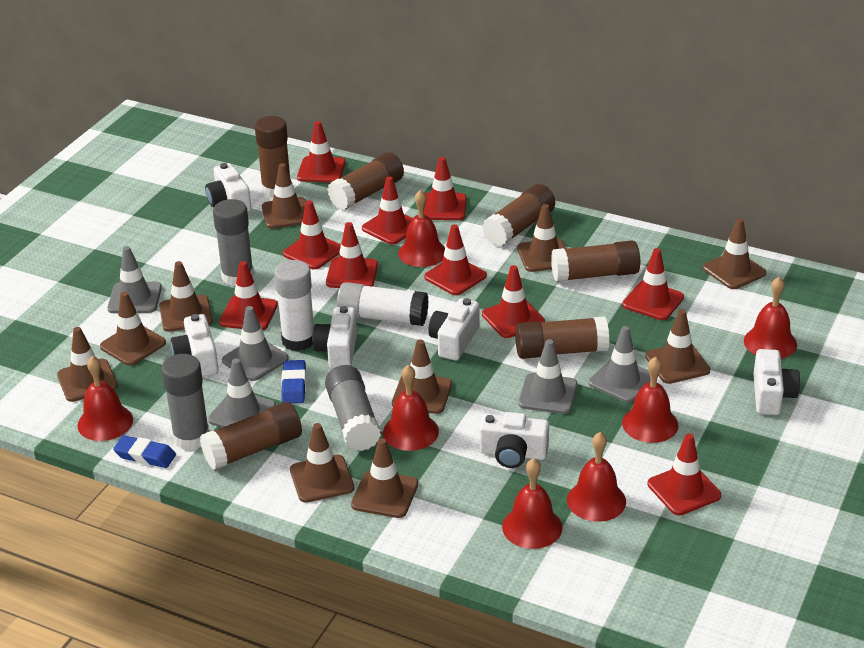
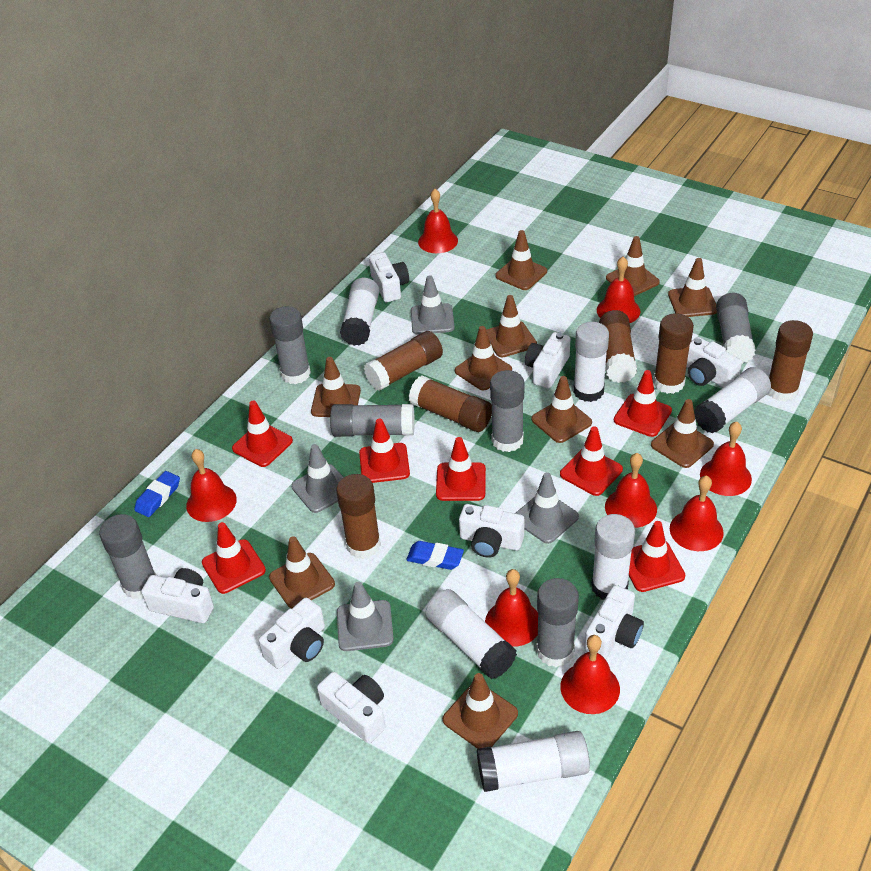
grey glue stick: 3 -> 6
grey traffic cone: 5 -> 4
red bell: 7 -> 8
red traffic cone: 10 -> 7
white camera: 6 -> 8
white glue stick: 2 -> 6

